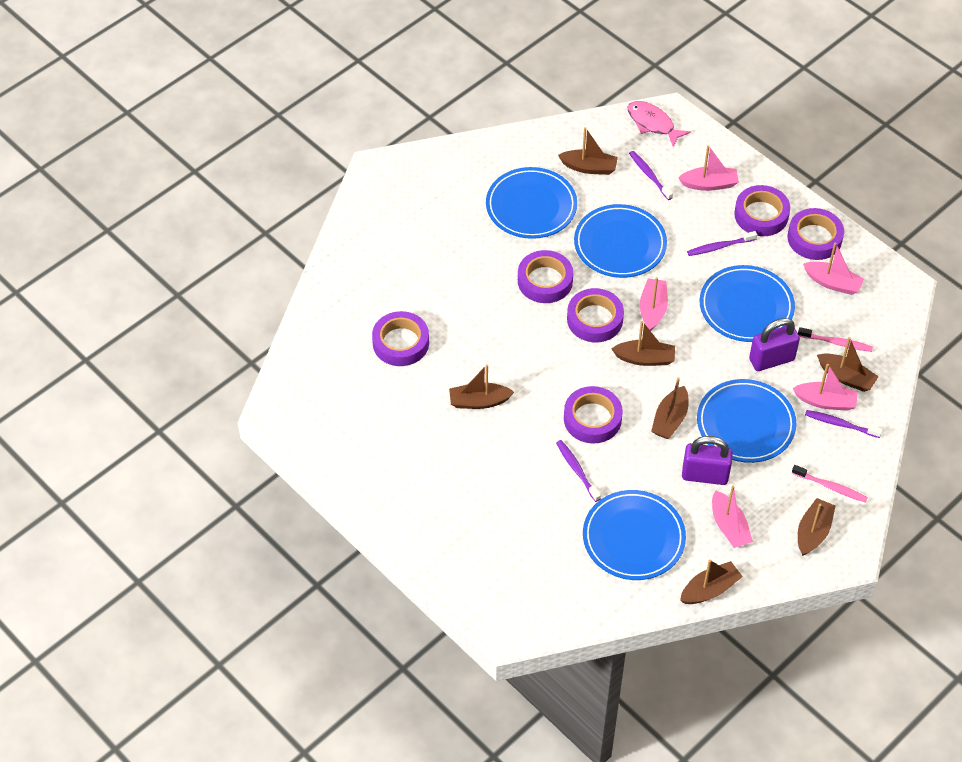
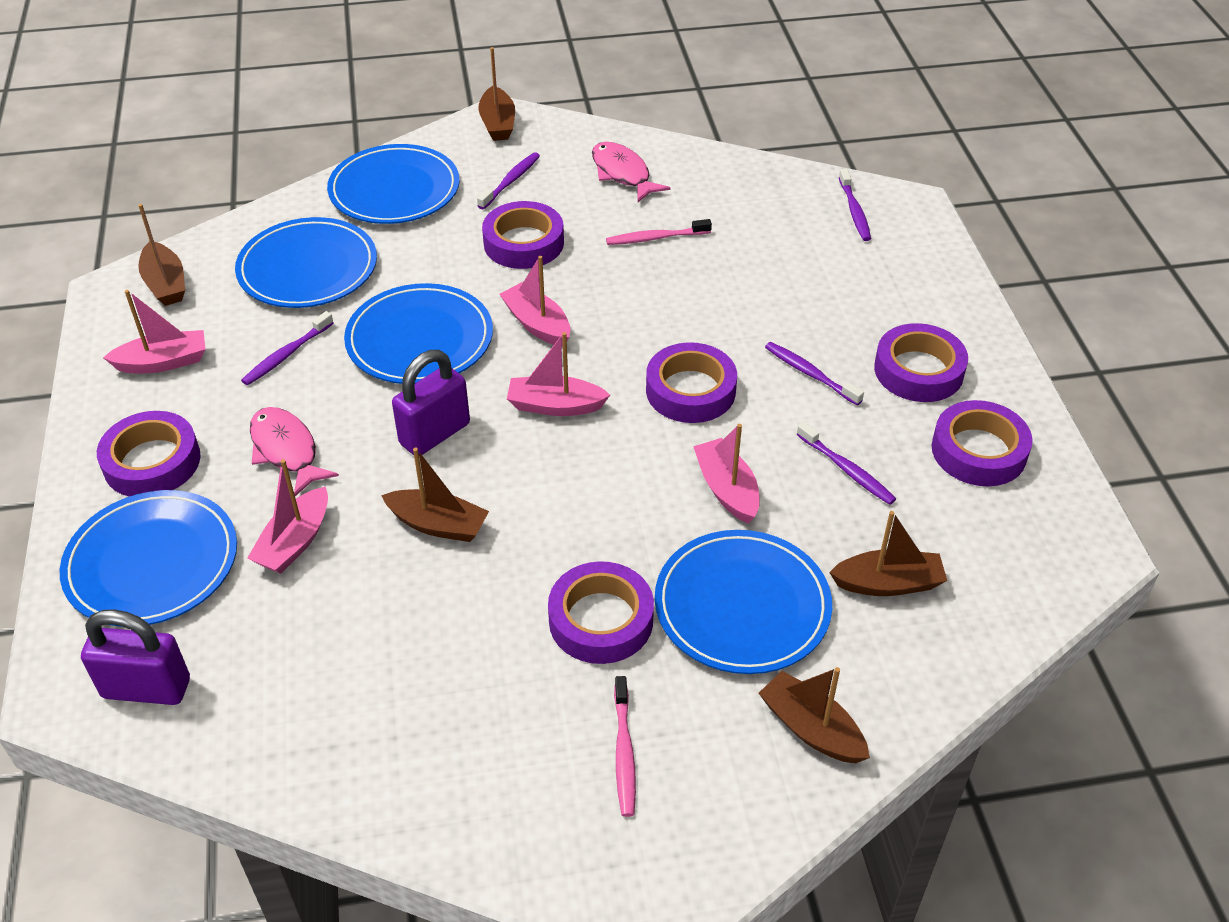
brown boat: 7 -> 5
pink fish: 1 -> 2
purple toothbrush: 4 -> 5

